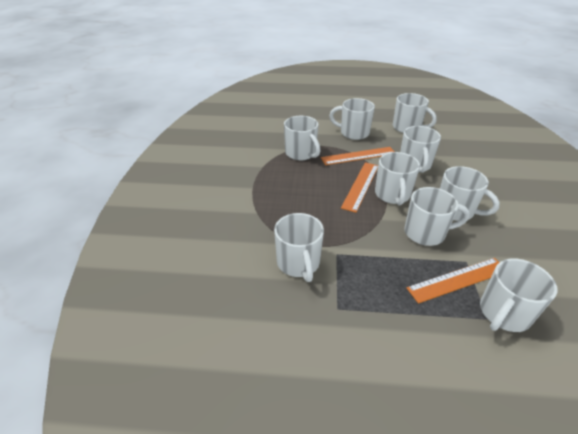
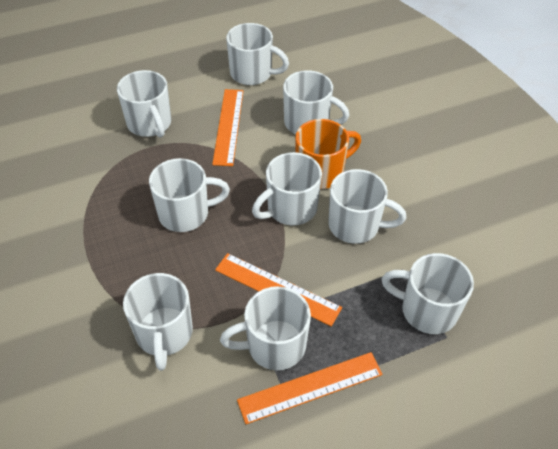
orange mug: 0 -> 1

